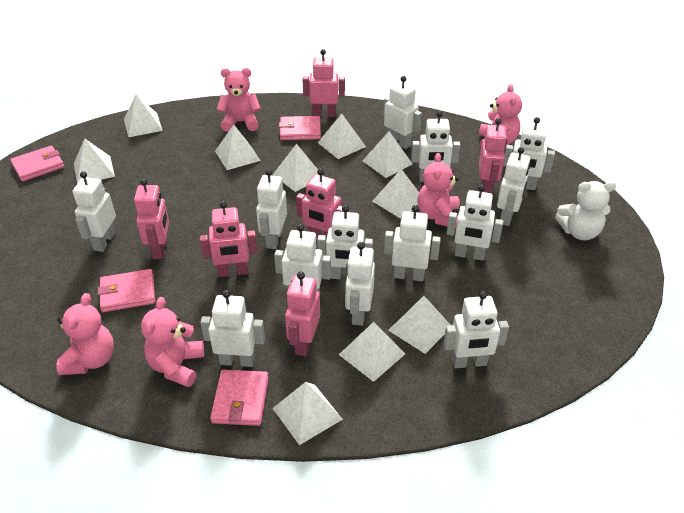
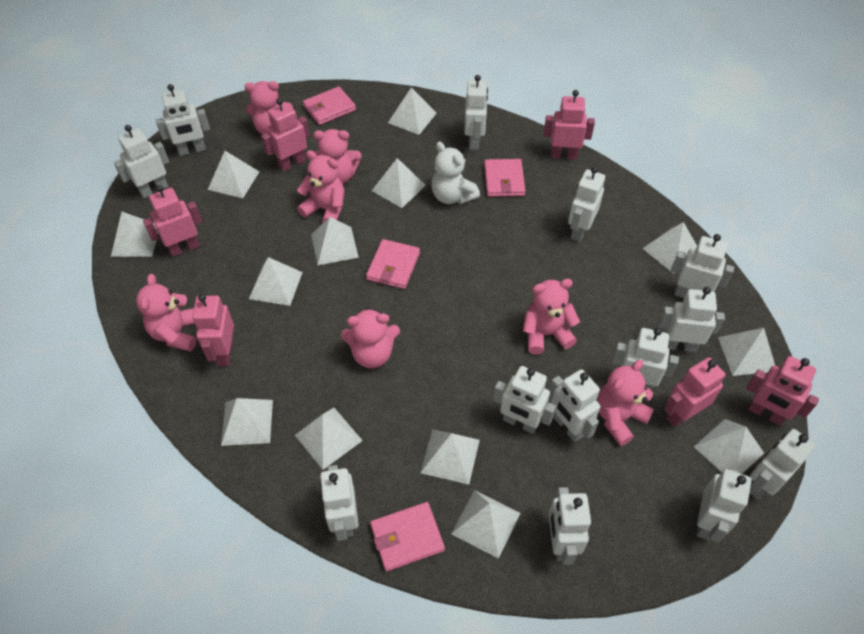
pink teddy bear: 5 -> 7
white pyramid: 10 -> 13

